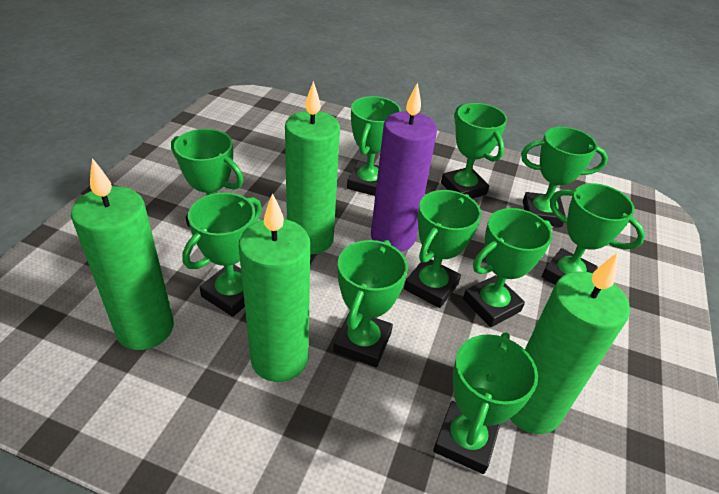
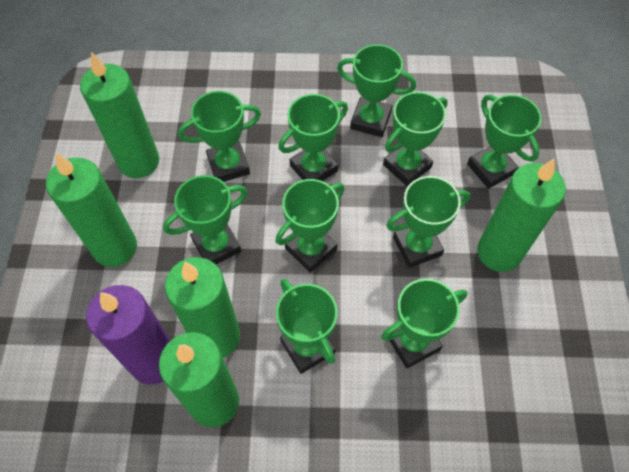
green candle: 4 -> 5

